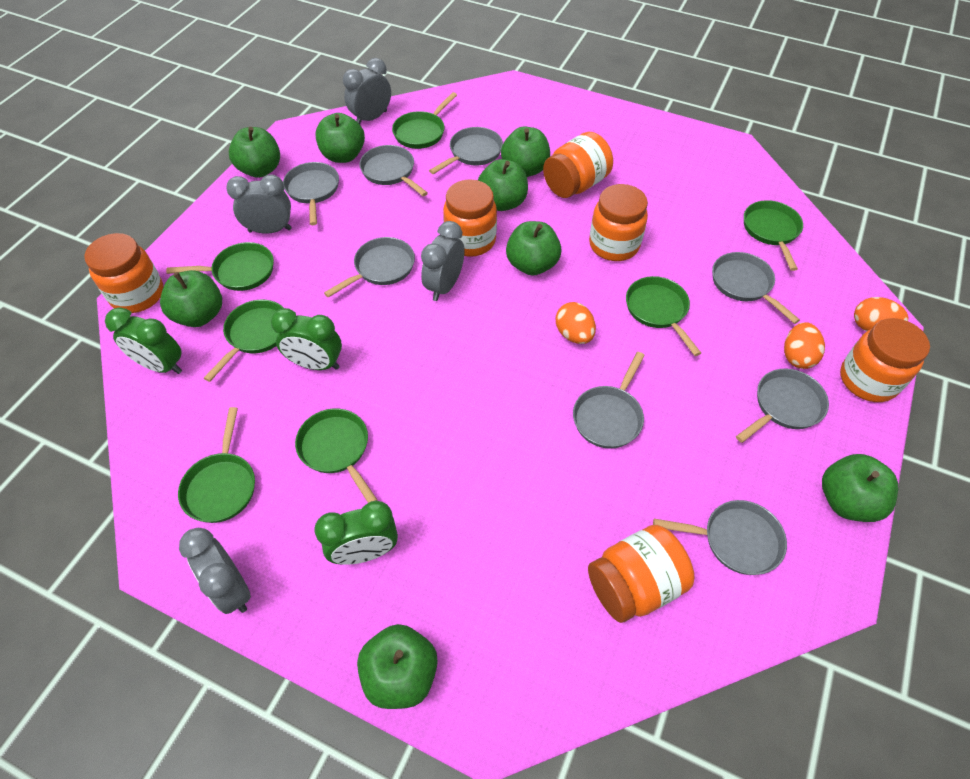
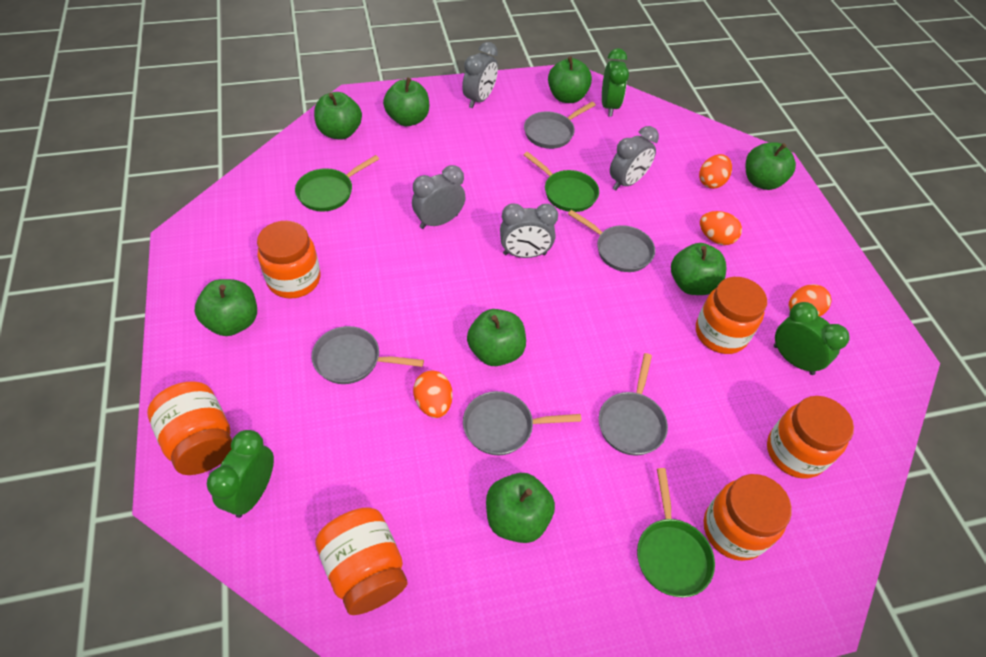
green pan: 7 -> 3
grey pan: 8 -> 5
orange egg: 3 -> 4

